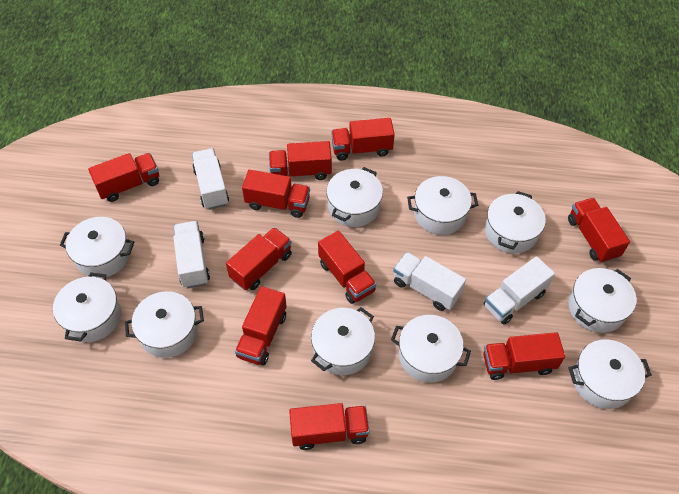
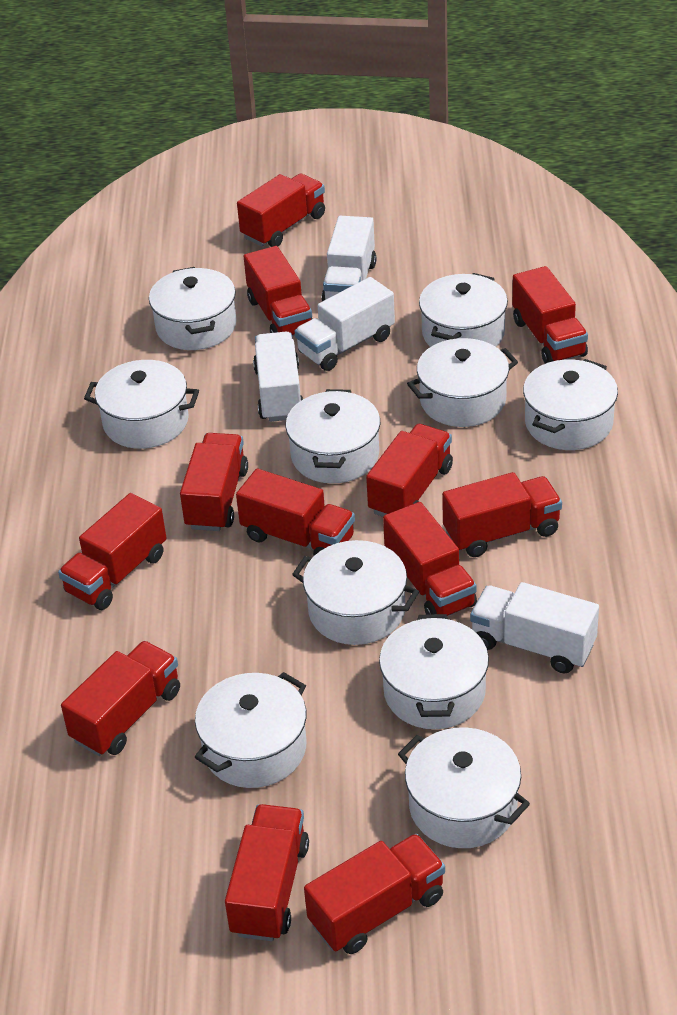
red truck: 10 -> 12

